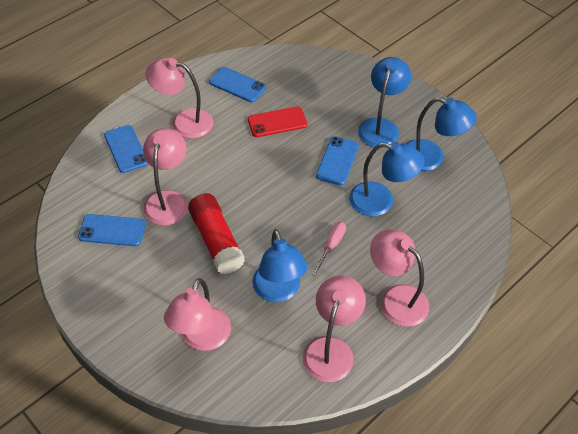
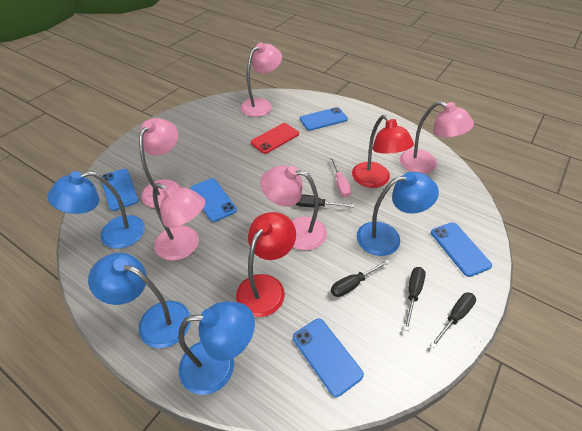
black screwdriver: 0 -> 4
blue phone: 4 -> 5
red glue stick: 1 -> 0
red lamp: 0 -> 2

